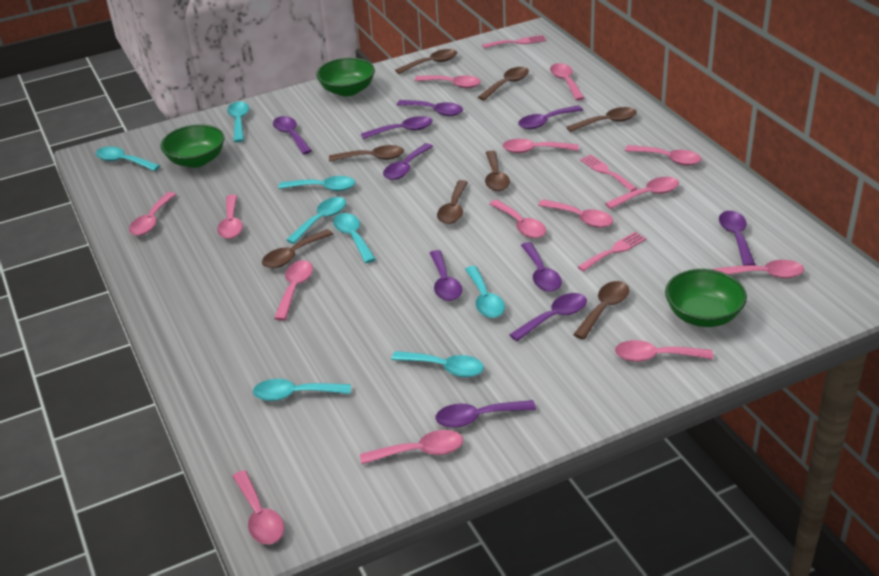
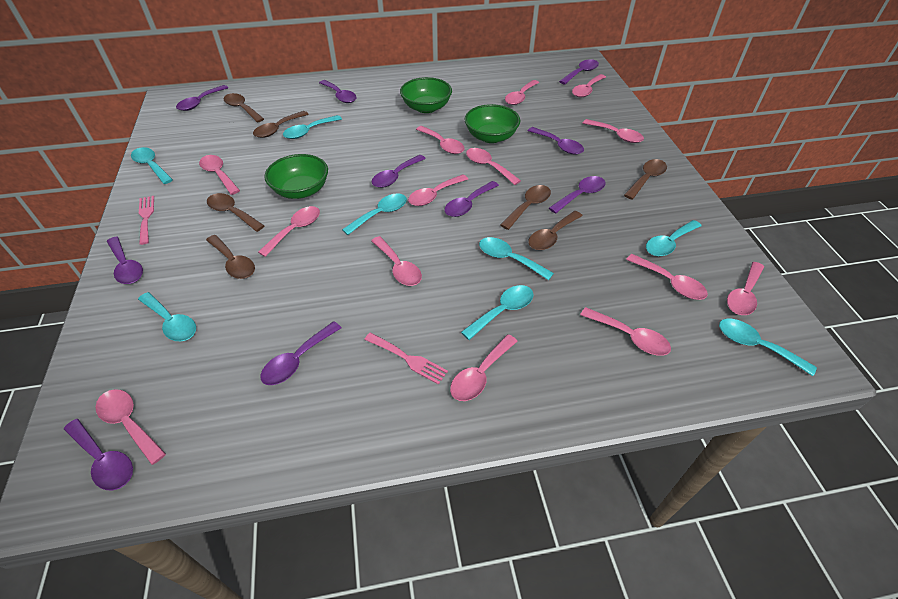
brown spoon: 8 -> 7
pink fork: 3 -> 2

